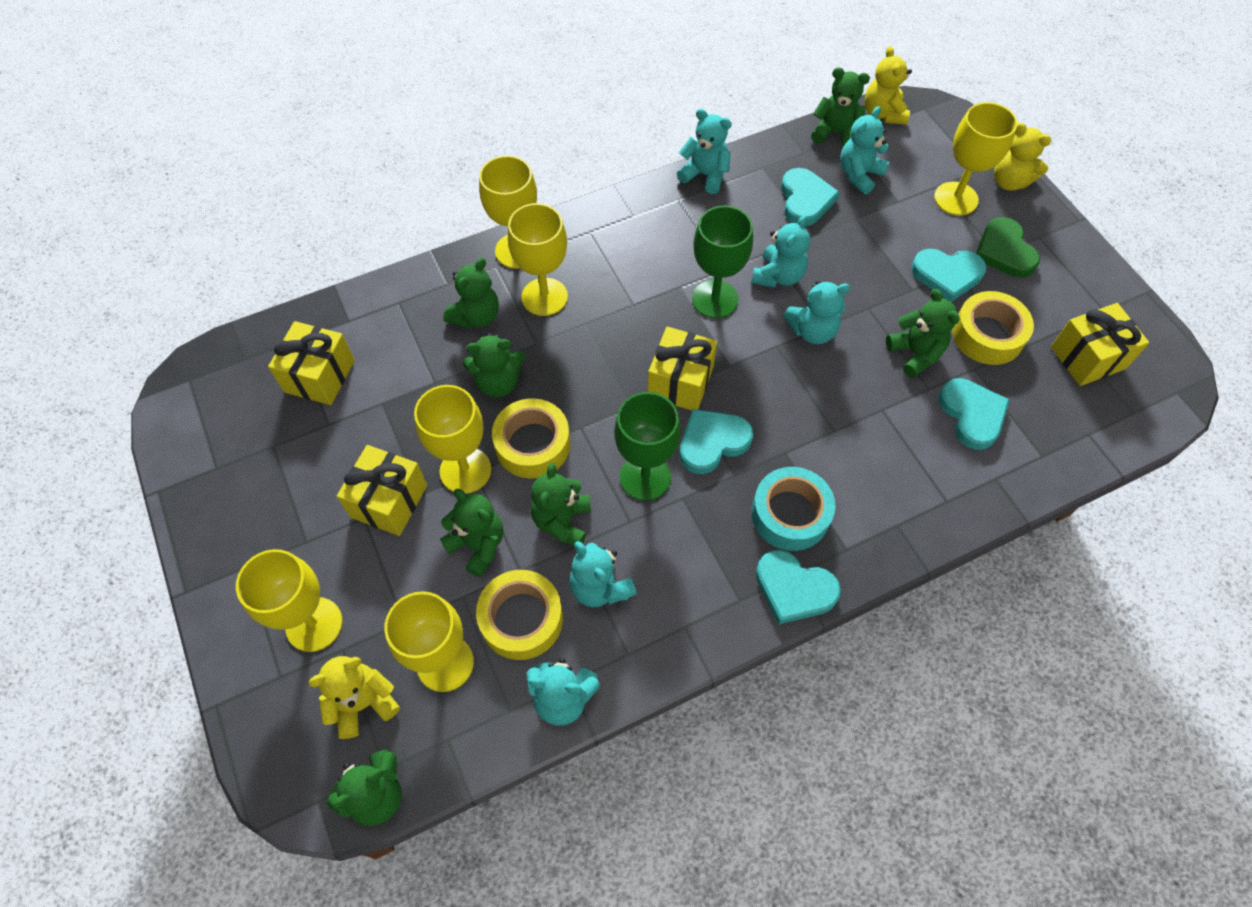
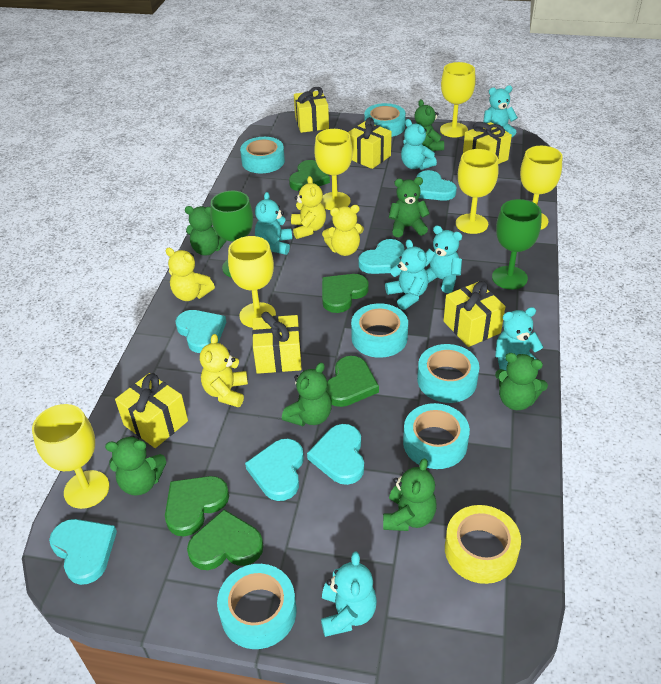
green heart: 1 -> 5
turquoise heart: 5 -> 6
turquoise tape: 1 -> 6
turquoise teddy bear: 6 -> 7
yellow gift: 4 -> 6
yellow tape: 3 -> 1
yellow teddy bear: 3 -> 4

